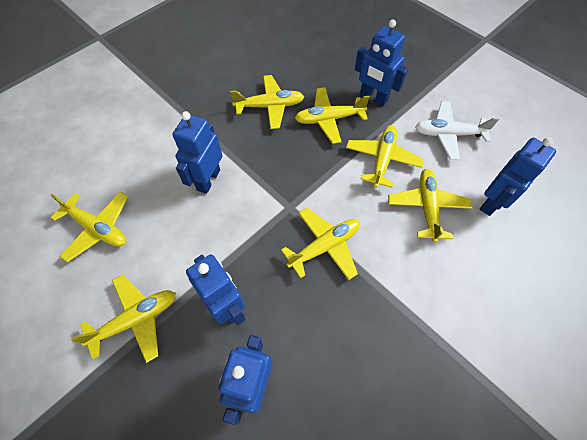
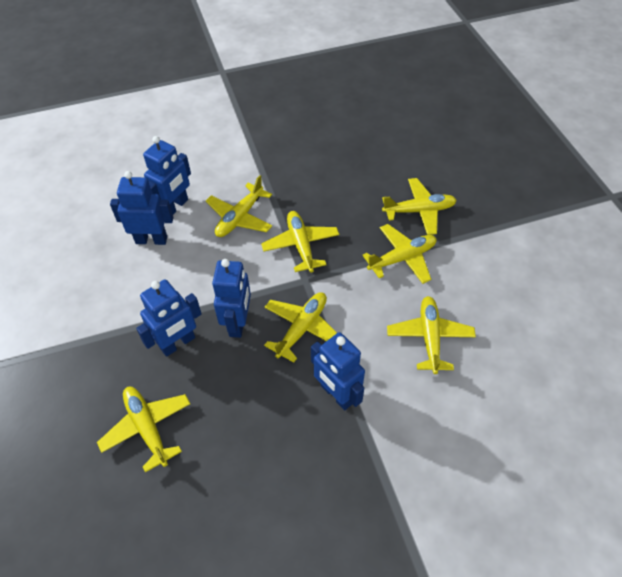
white plane: 1 -> 0

